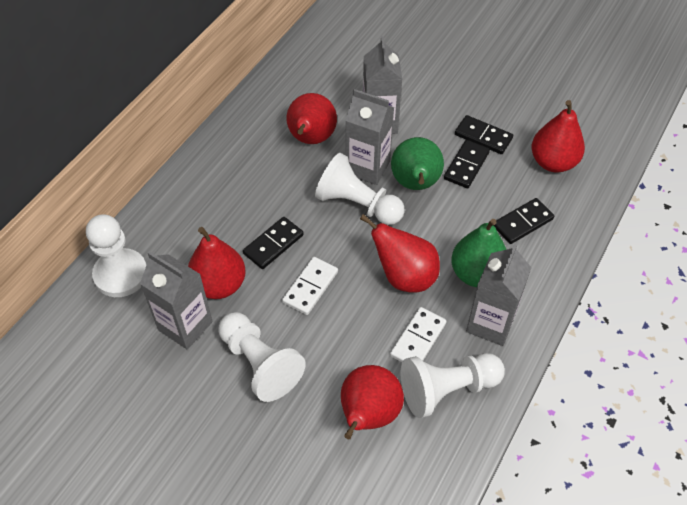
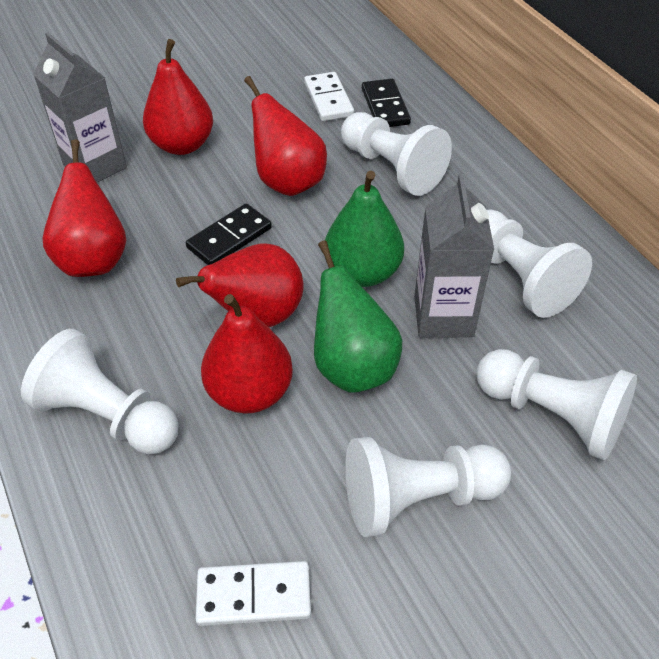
black domino: 4 -> 2
grey carton: 4 -> 2
white pawn: 4 -> 5

